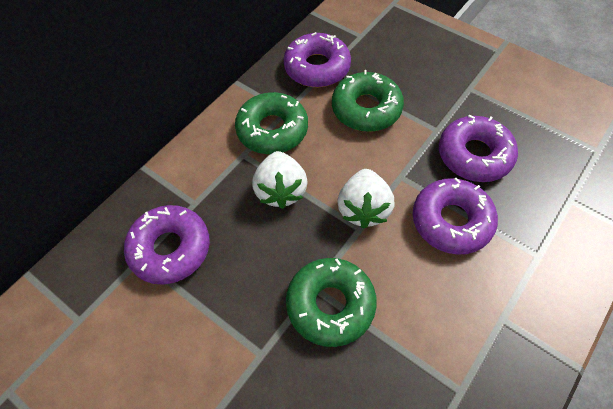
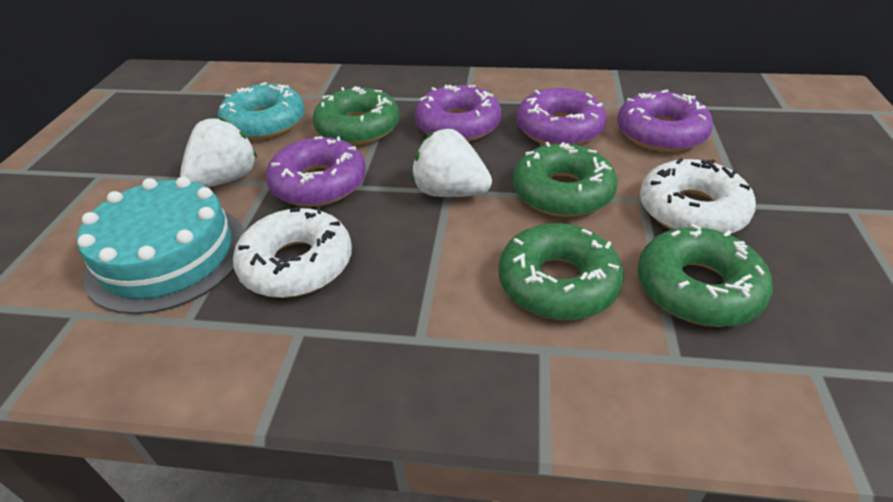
green donut: 3 -> 4
turquoise cake: 0 -> 1
turquoise donut: 0 -> 1
white donut: 0 -> 2

